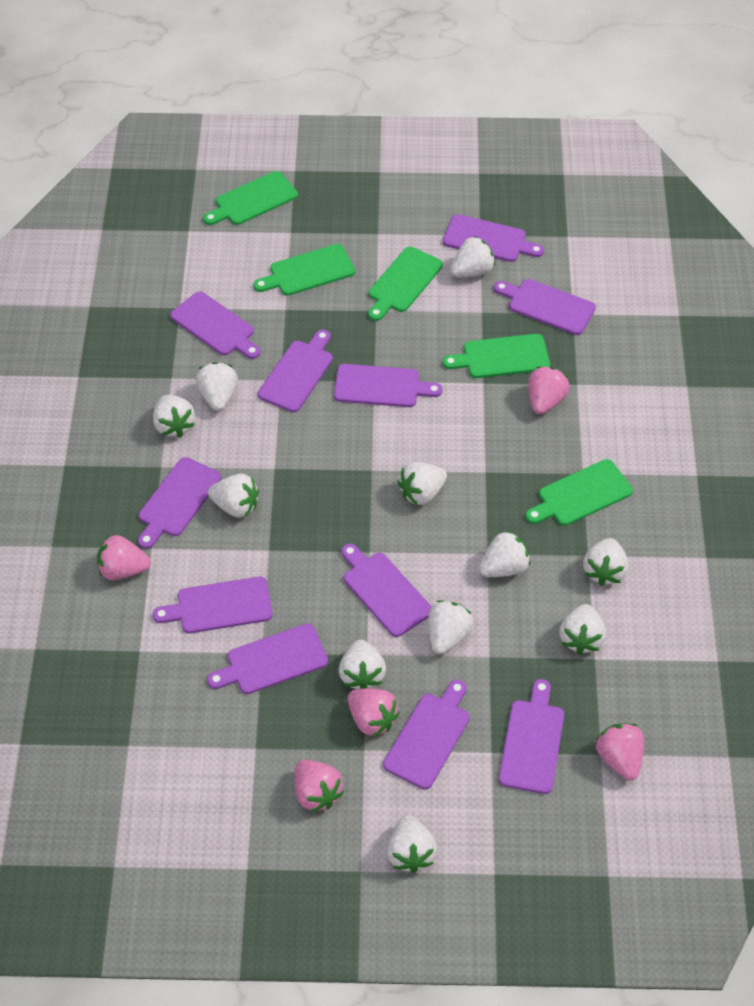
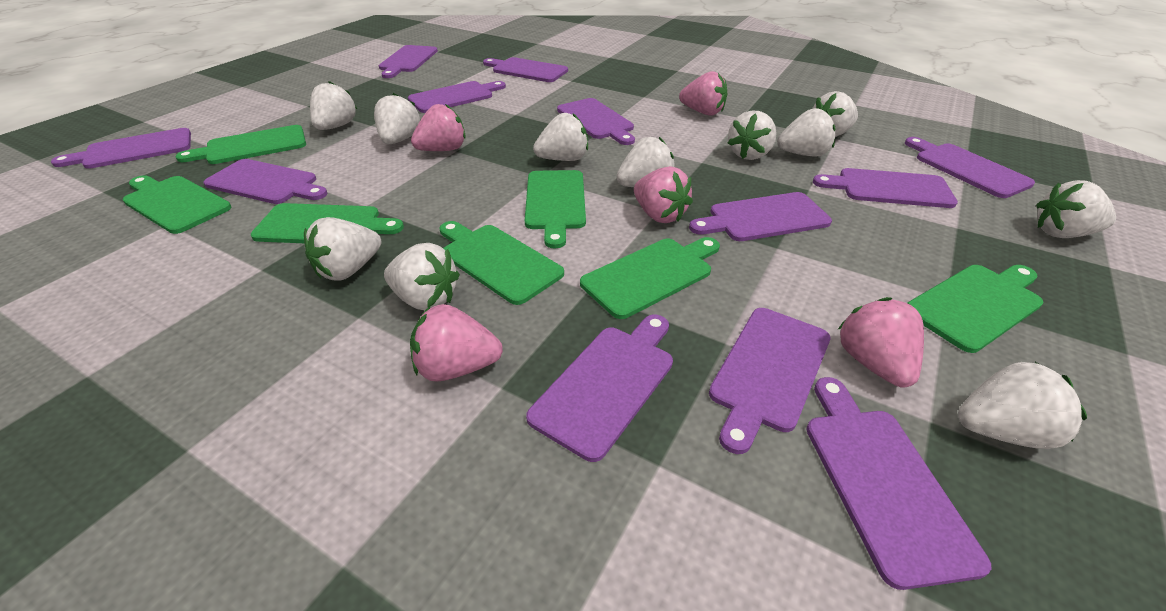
green cutting board: 5 -> 7
purple cutting board: 11 -> 12

